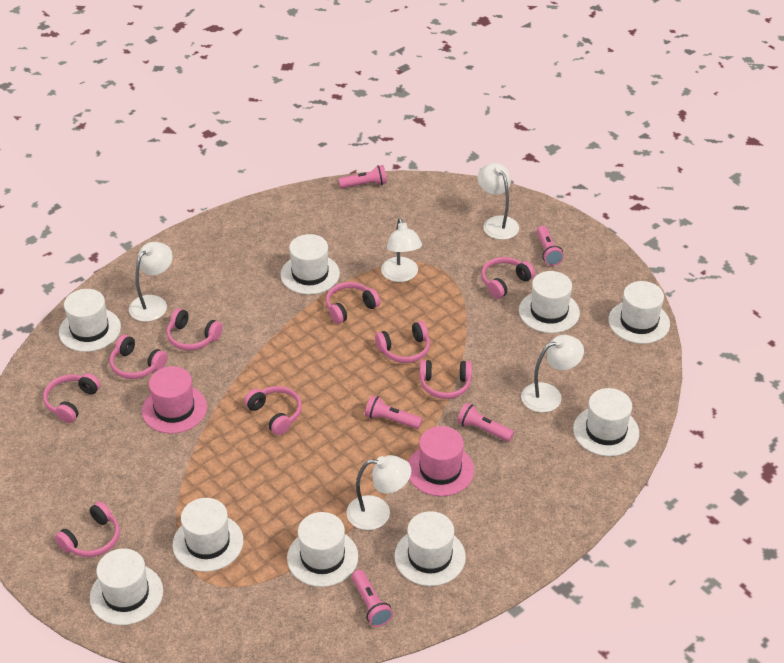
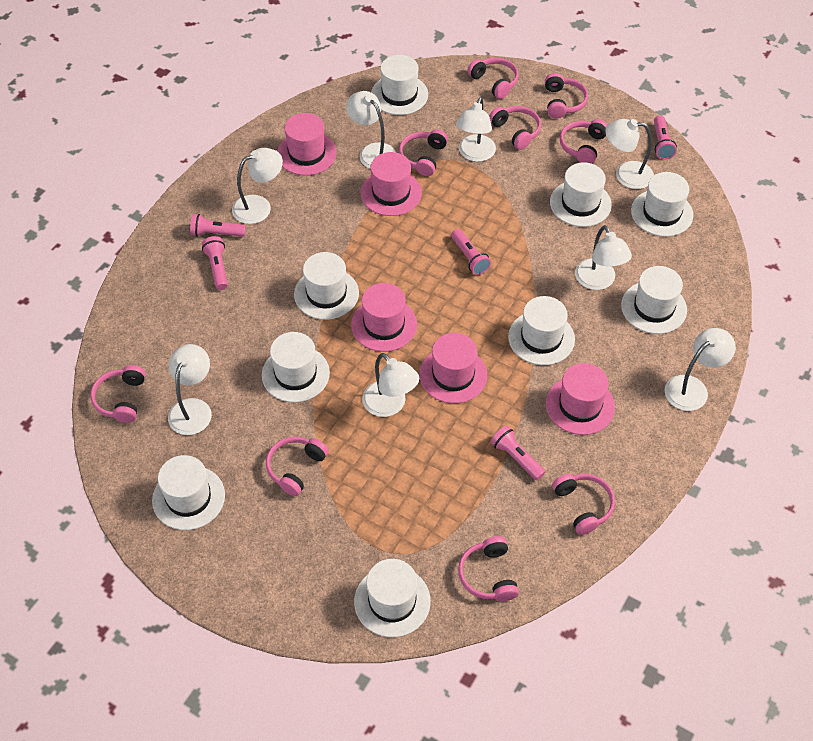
pink hat: 2 -> 5
white lamp: 5 -> 8

